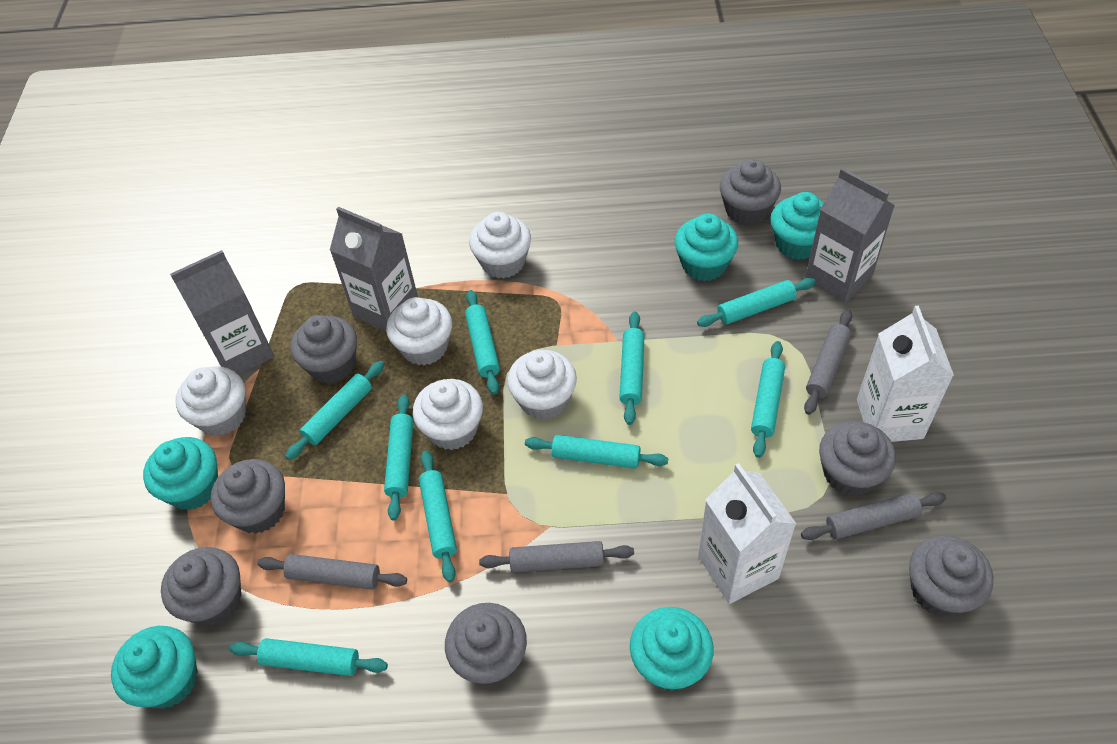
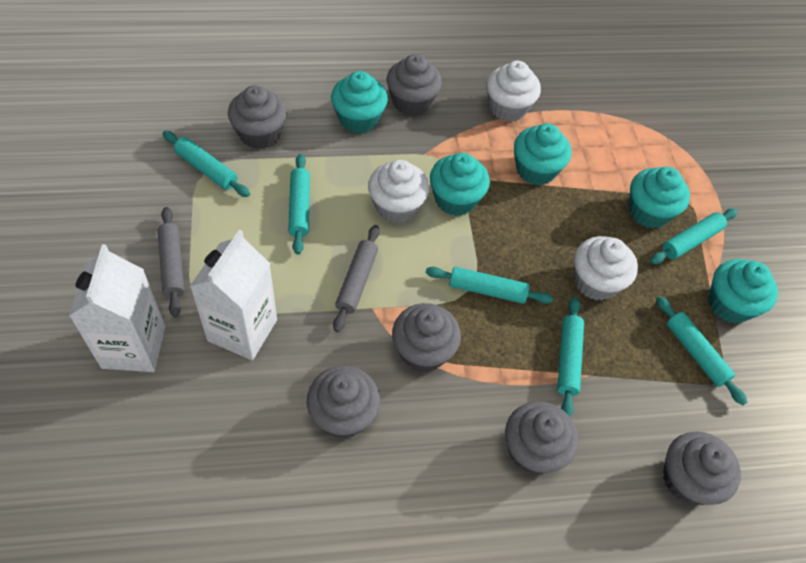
grey carton: 3 -> 0
grey cupcake: 7 -> 6
grey rolling pin: 4 -> 2
turquoise rolling pin: 9 -> 6
white cupcake: 5 -> 3

